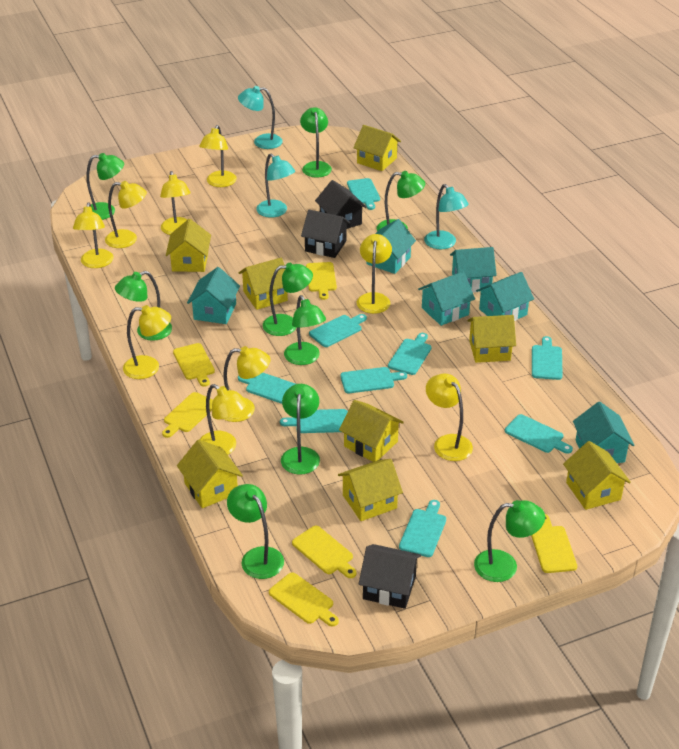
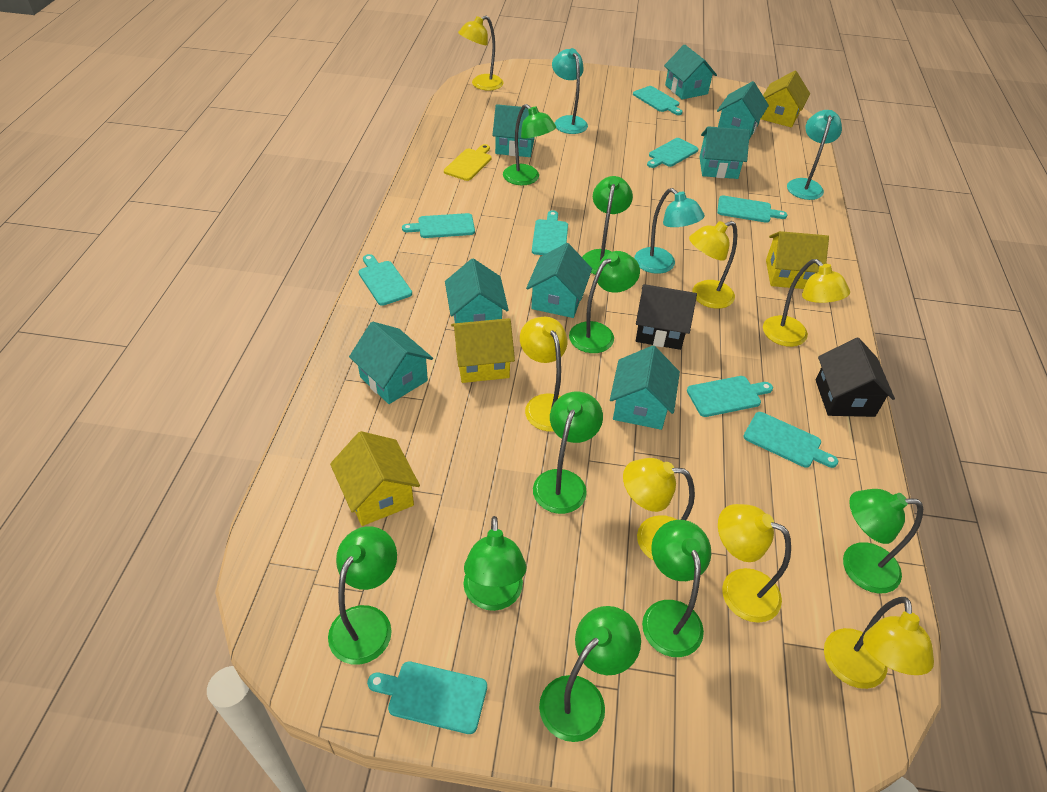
black house: 3 -> 2
turquoise house: 6 -> 8
yellow cutting board: 6 -> 1
yellow house: 8 -> 4
yellow lamp: 9 -> 7

